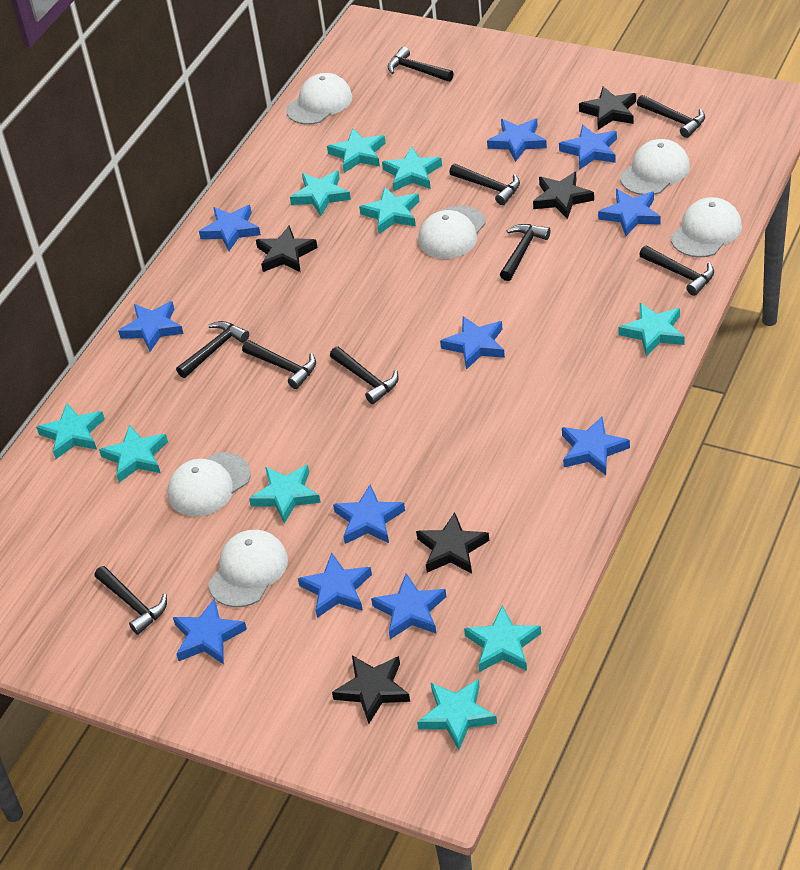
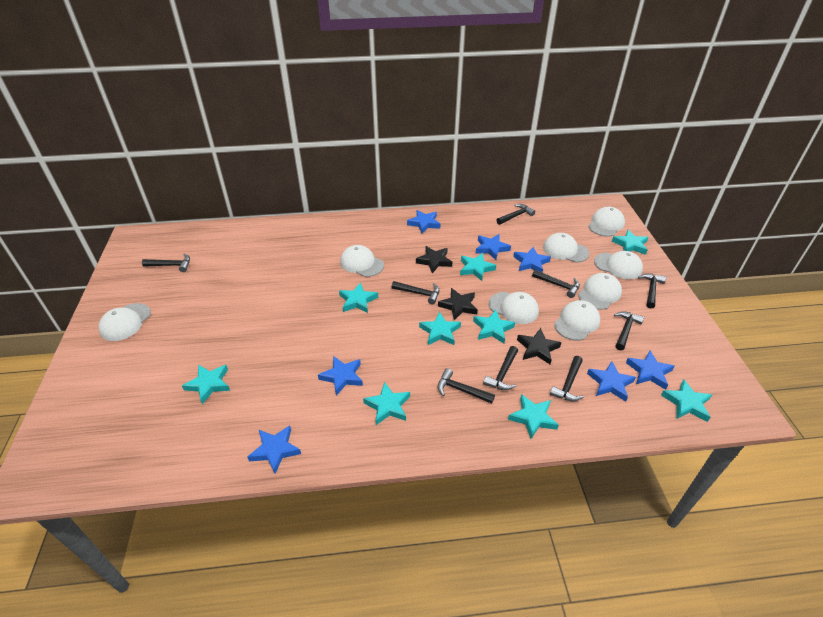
black star: 5 -> 3
blue star: 11 -> 7
turquoise star: 10 -> 9
white cap: 6 -> 8

